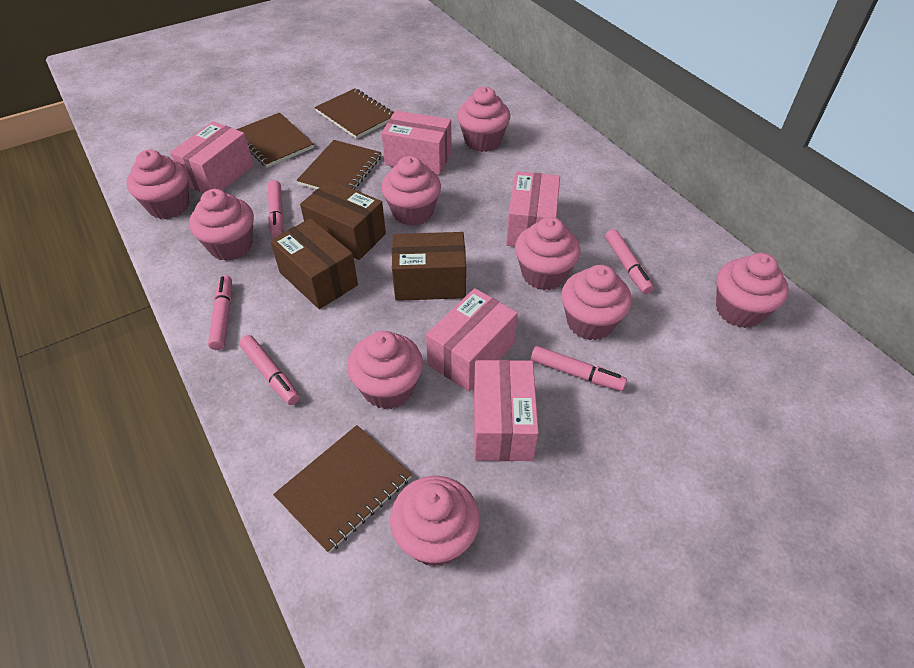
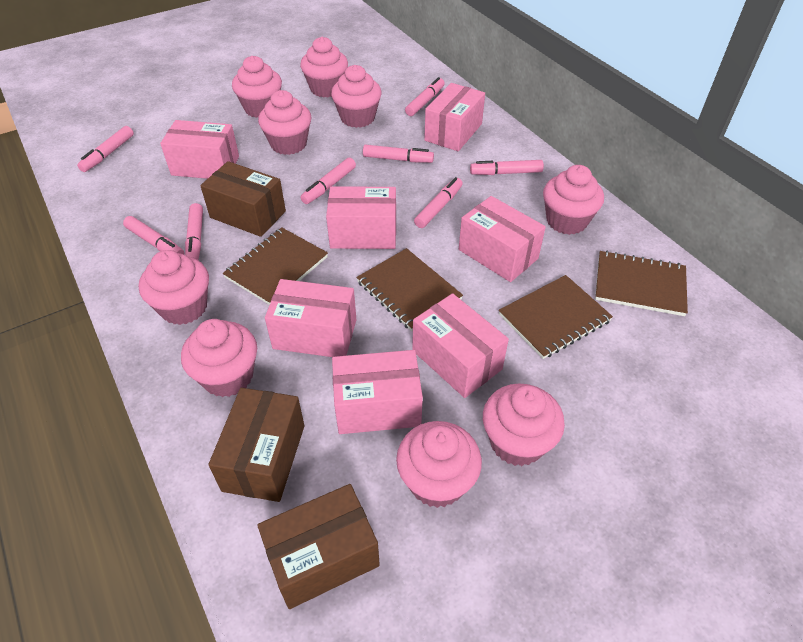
pink box: 5 -> 7
pink marker: 5 -> 8

